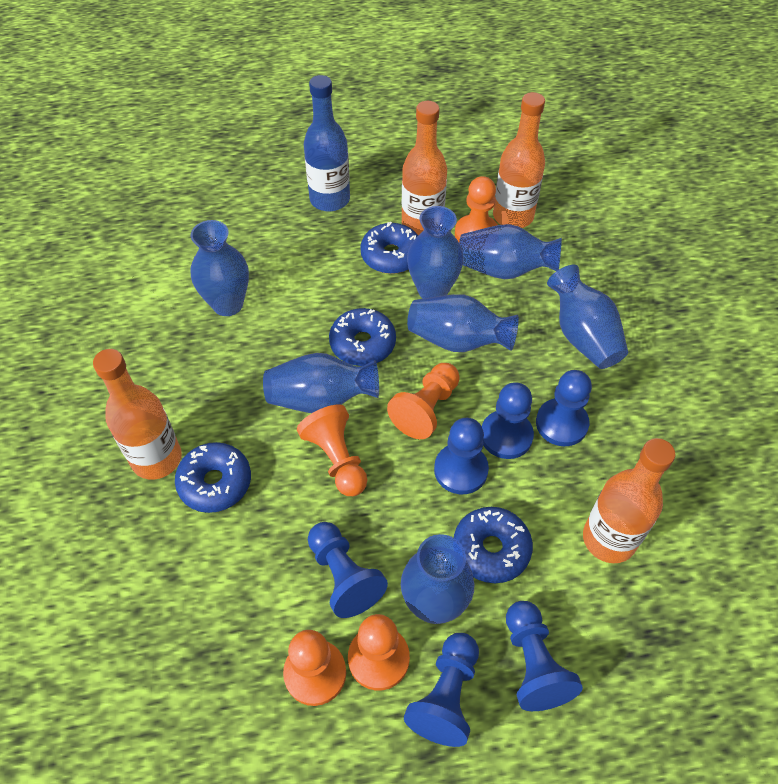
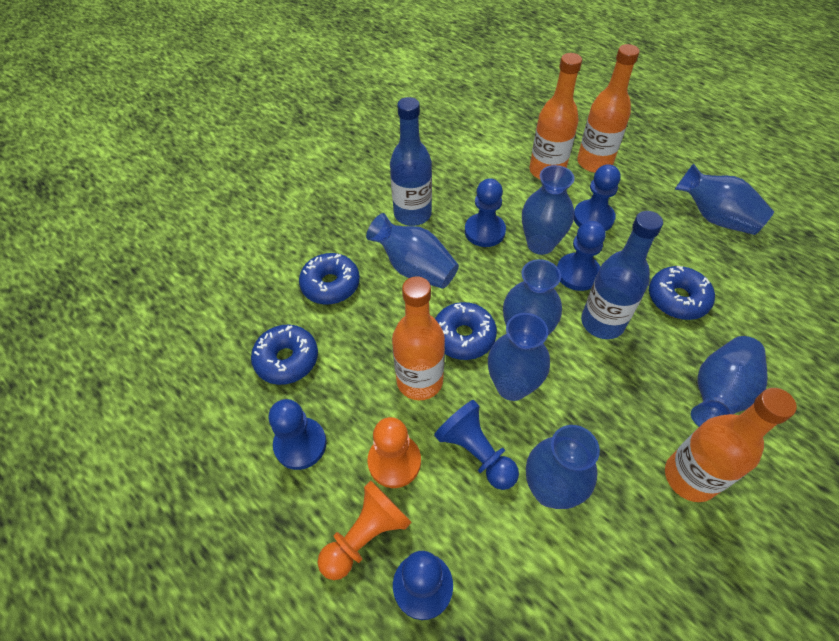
blue bottle: 1 -> 2
orange pawn: 5 -> 2

